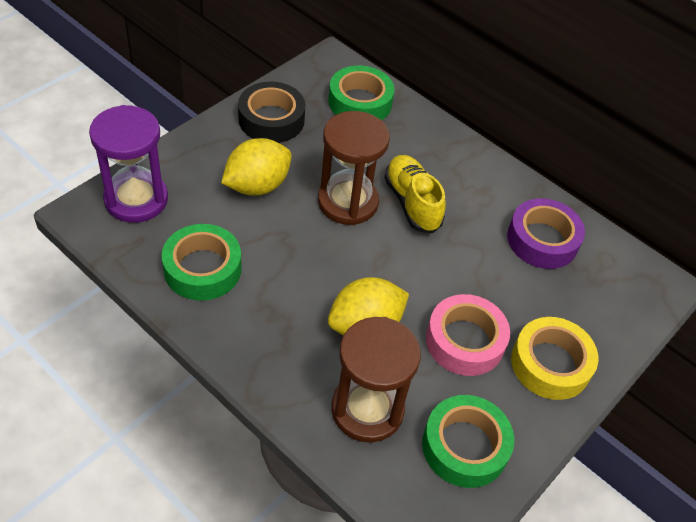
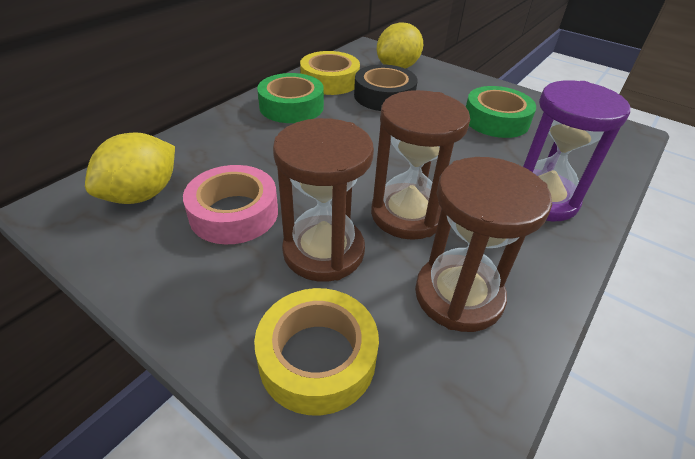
brown hourglass: 2 -> 3
green tape: 3 -> 2
purple tape: 1 -> 0
yellow shoe: 1 -> 0
yellow tape: 1 -> 2

